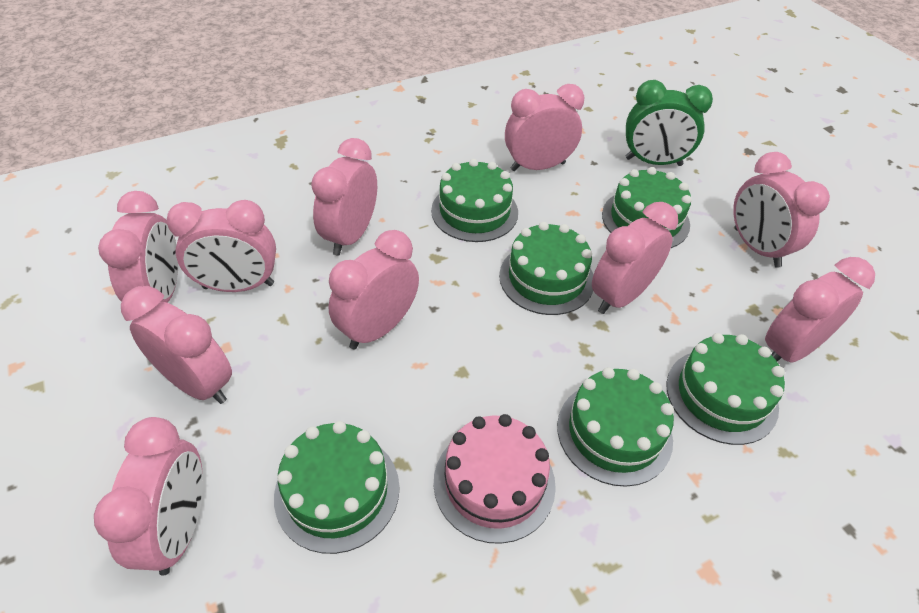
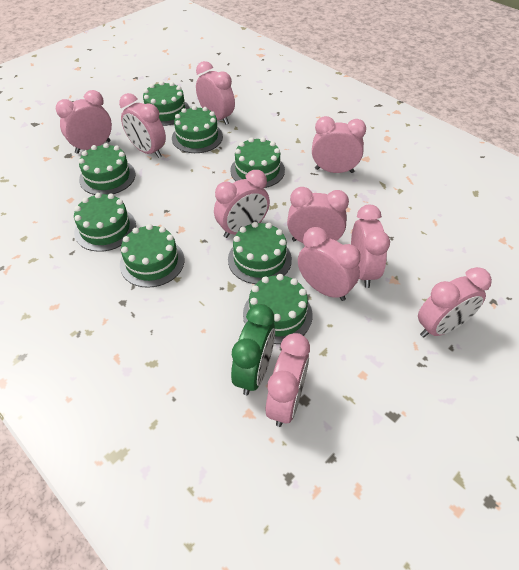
green cake: 6 -> 8
pink cake: 1 -> 0

